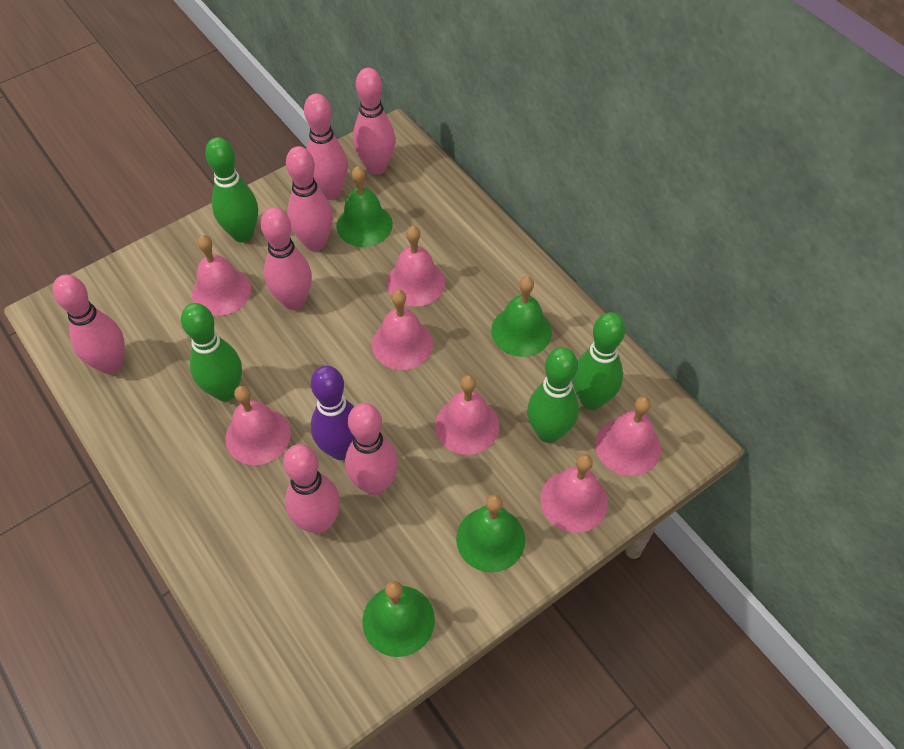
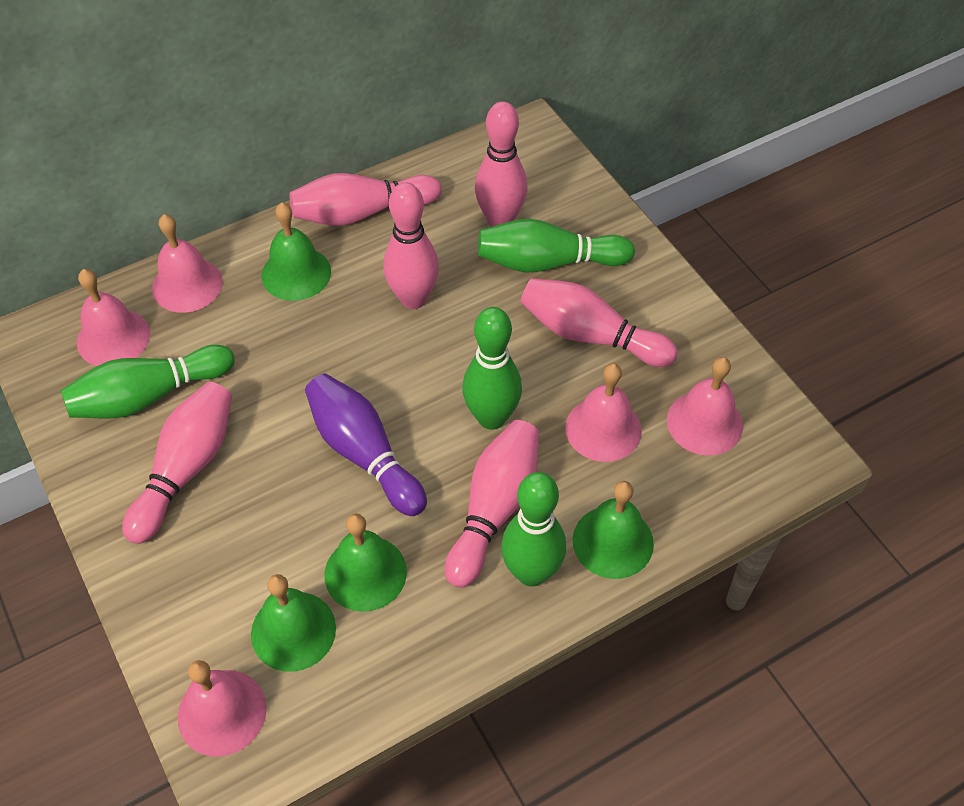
pink bell: 7 -> 5
pink bowling pin: 7 -> 6

